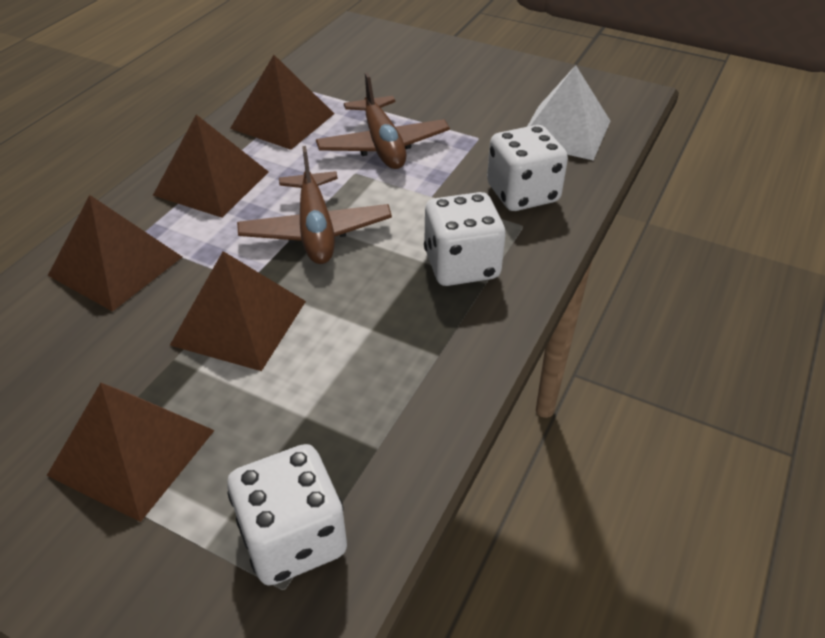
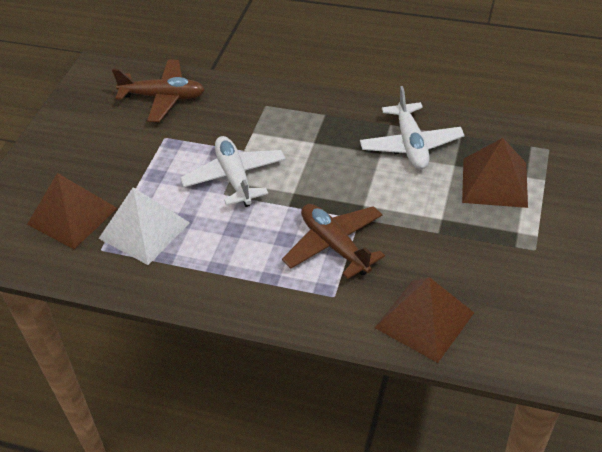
brown pyramid: 5 -> 3
white dice: 3 -> 0
white plane: 0 -> 2

